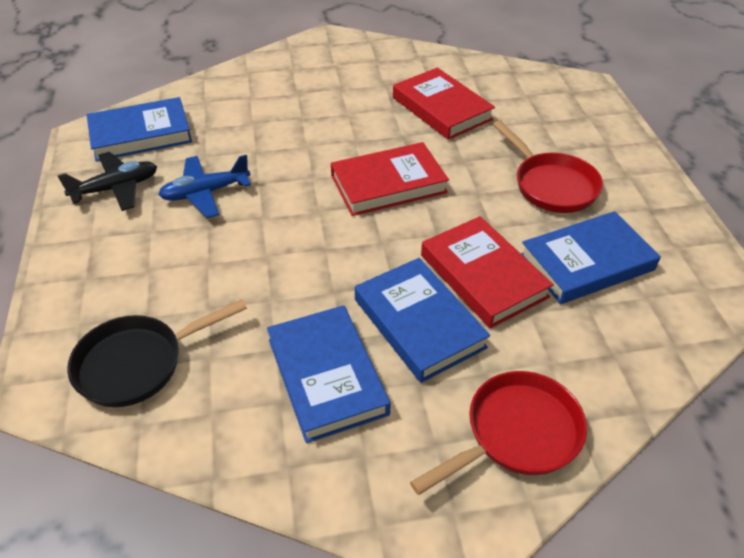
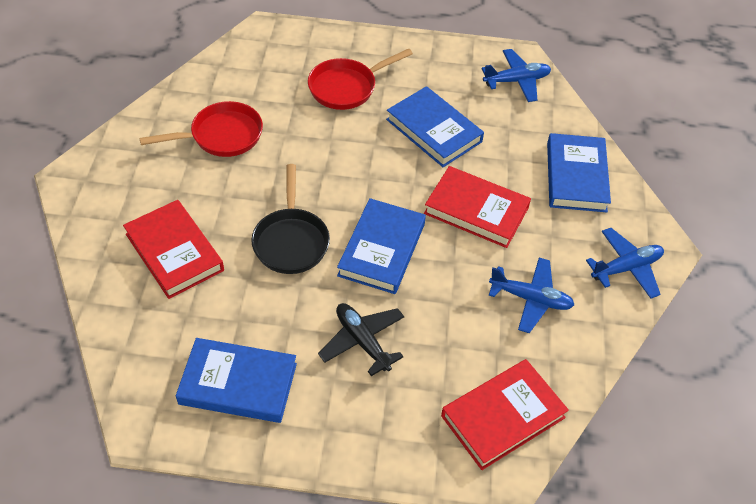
blue plane: 1 -> 3

